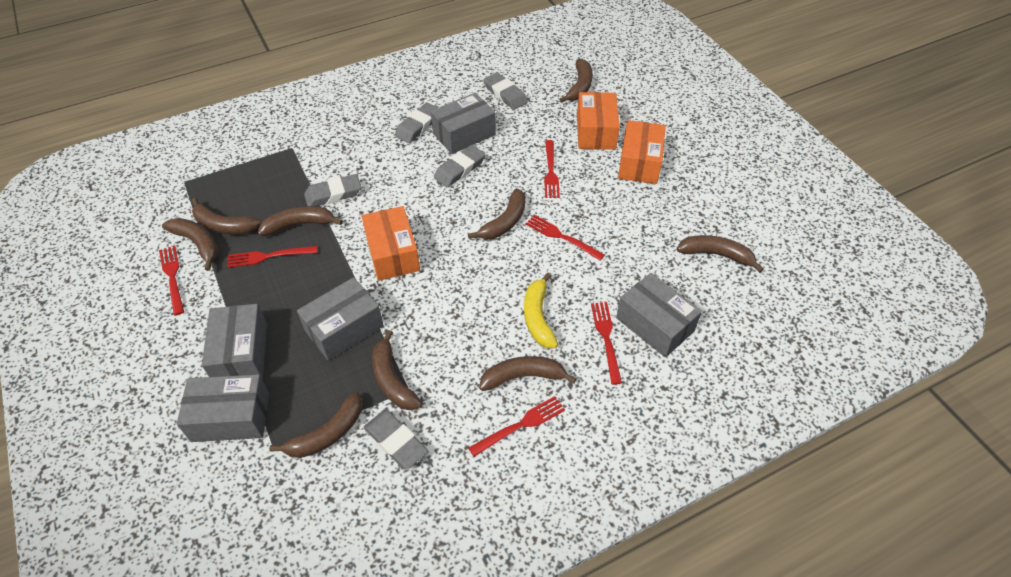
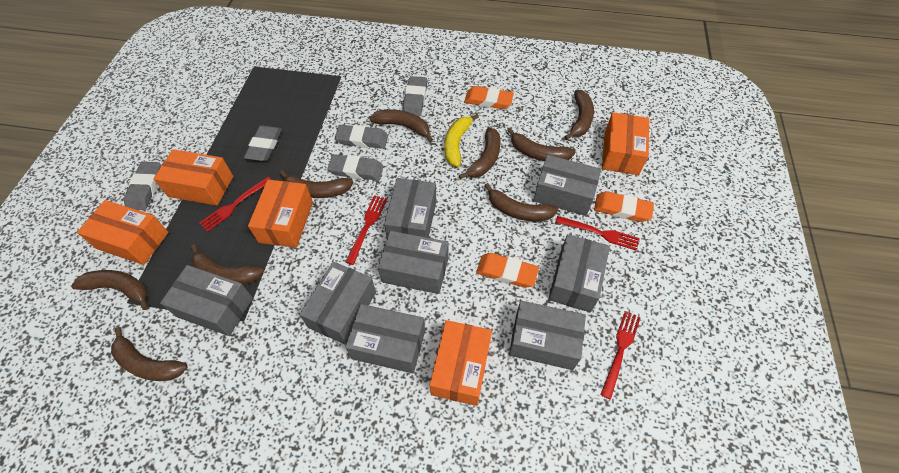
grey box: 5 -> 8
orange box: 3 -> 5
orange eraser: 0 -> 3
red fork: 6 -> 4

